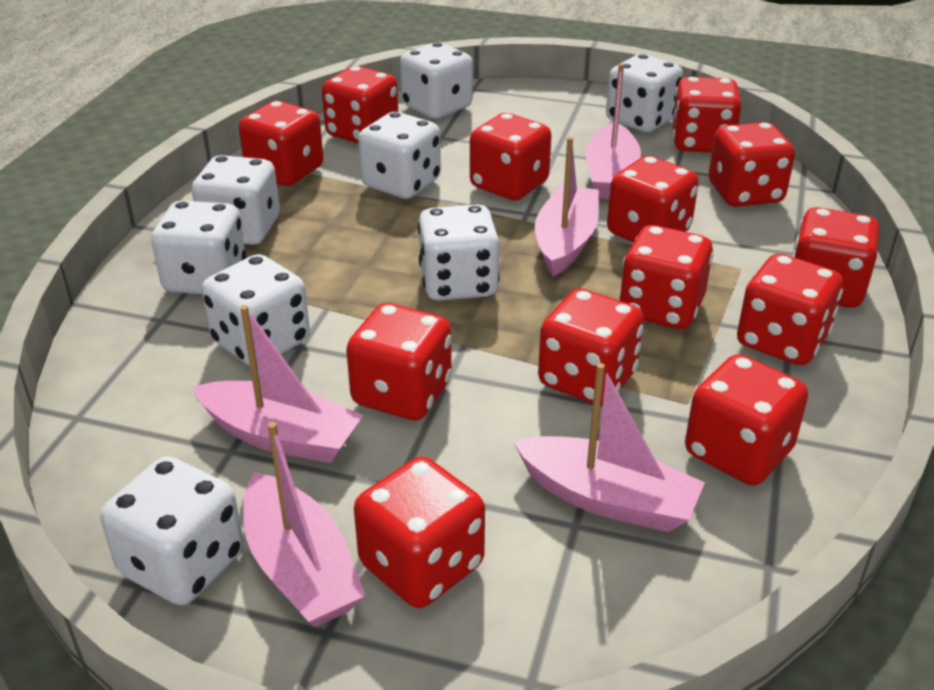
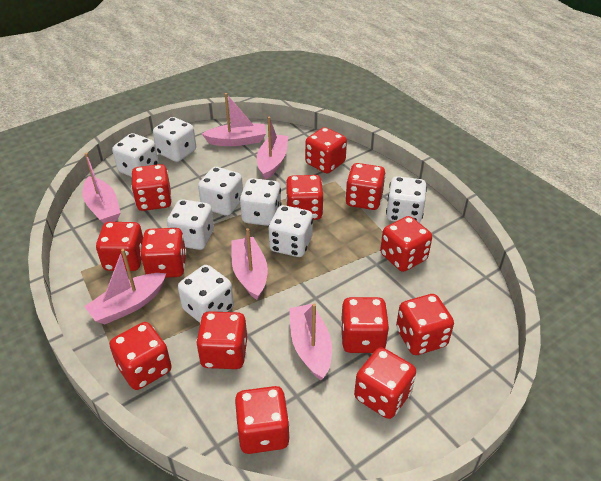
pink boat: 5 -> 6

